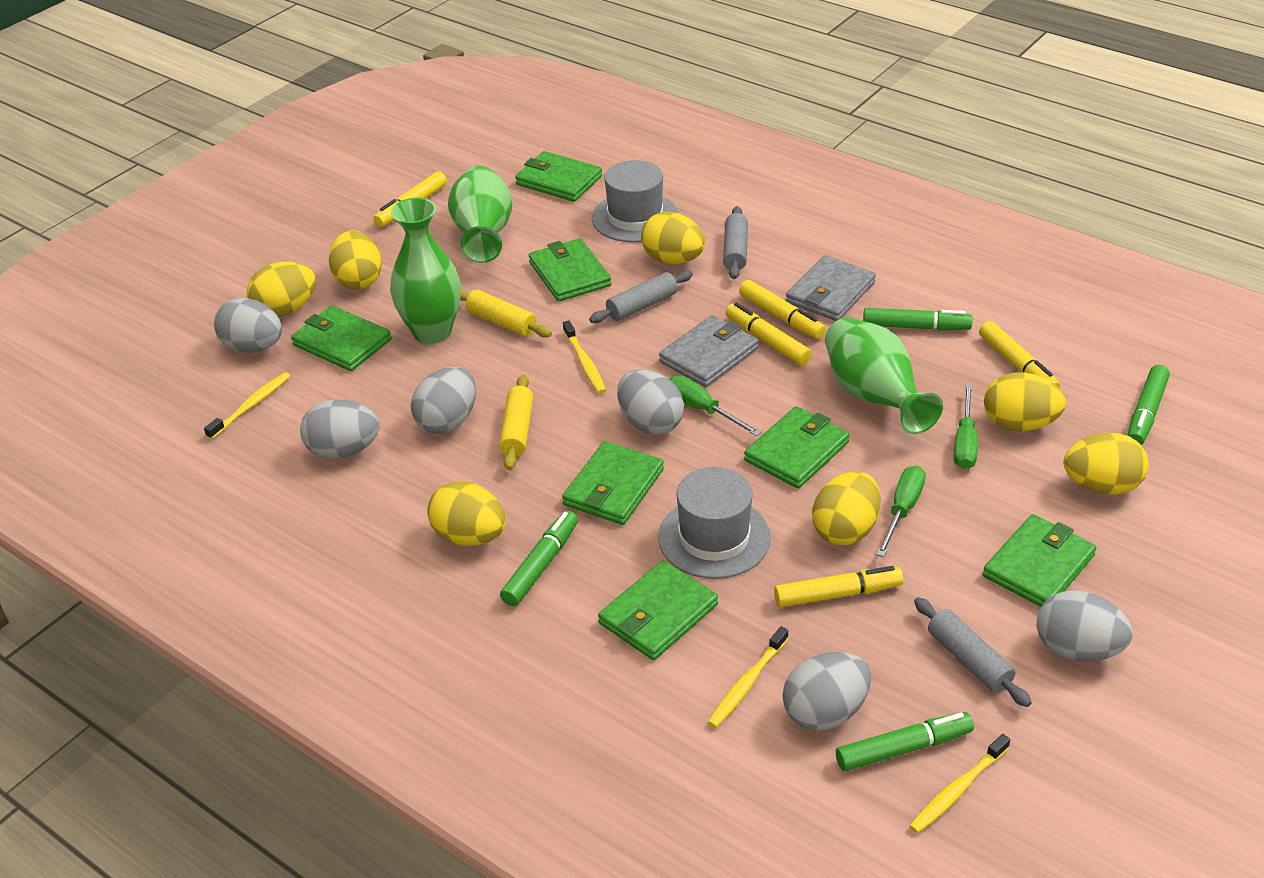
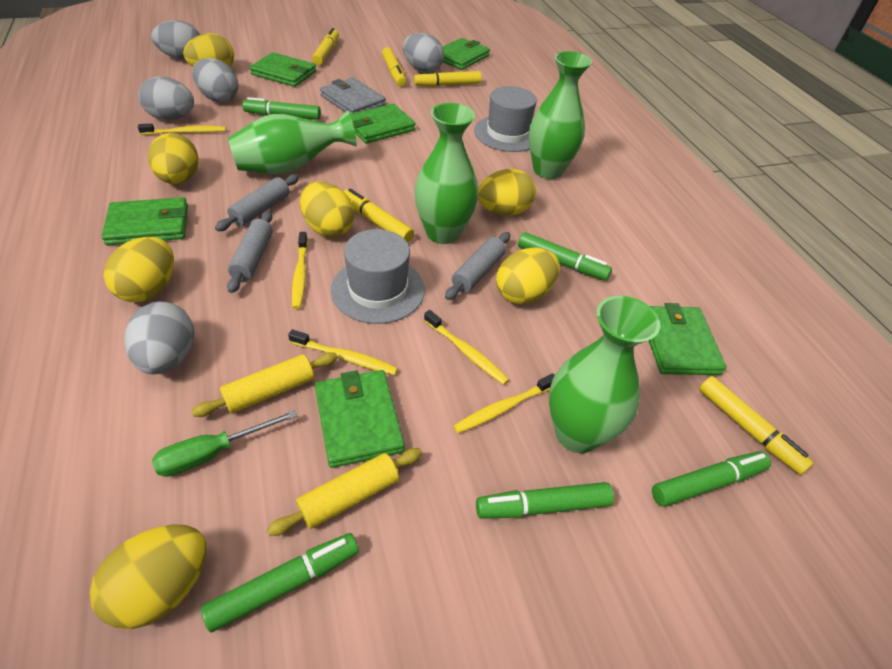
green marker: 4 -> 5
green screwdriver: 3 -> 1
green vase: 3 -> 4
green wallet: 7 -> 6
grey egg: 6 -> 5
grey wallet: 2 -> 1
yellow toothbrush: 4 -> 5

